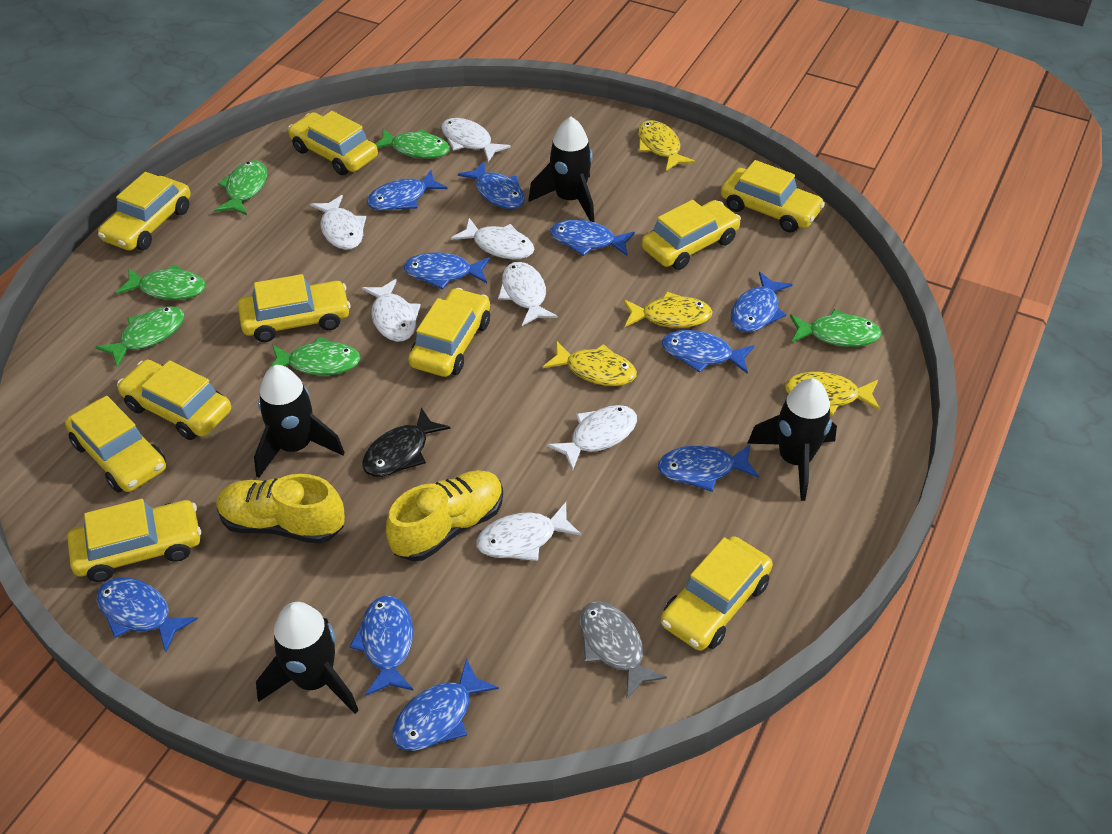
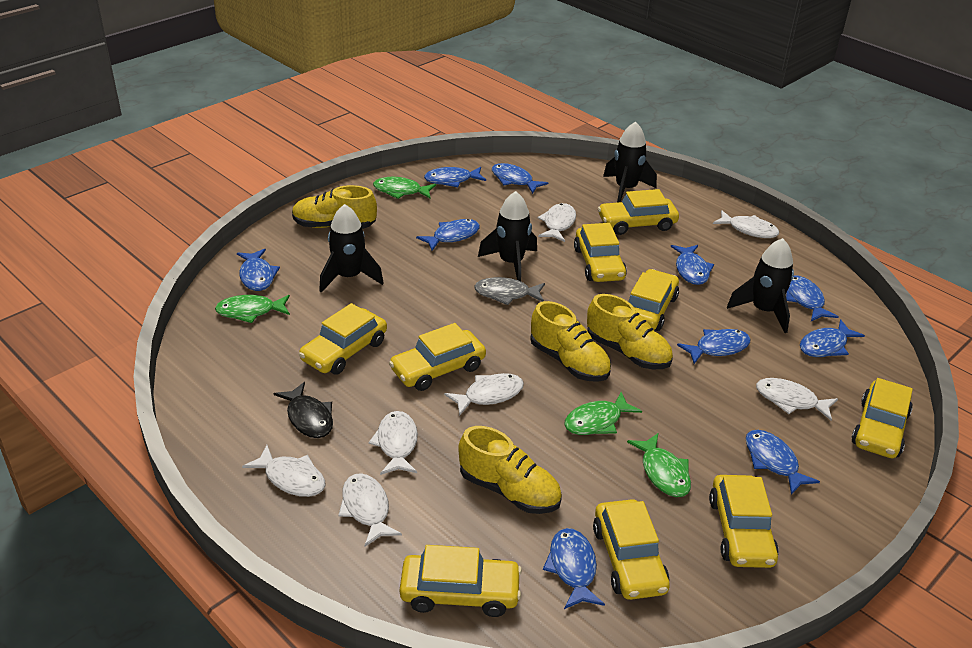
green fish: 6 -> 4
yellow car: 10 -> 9
yellow fish: 4 -> 0
yellow shoe: 2 -> 4

